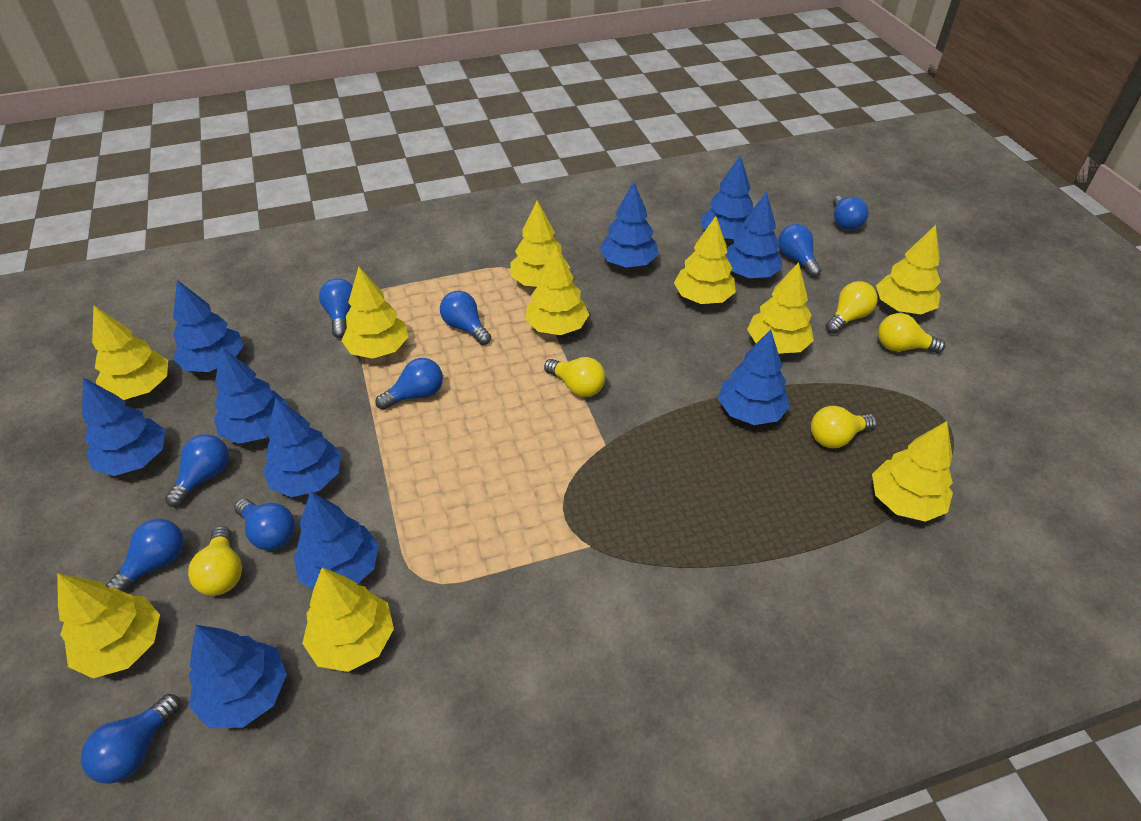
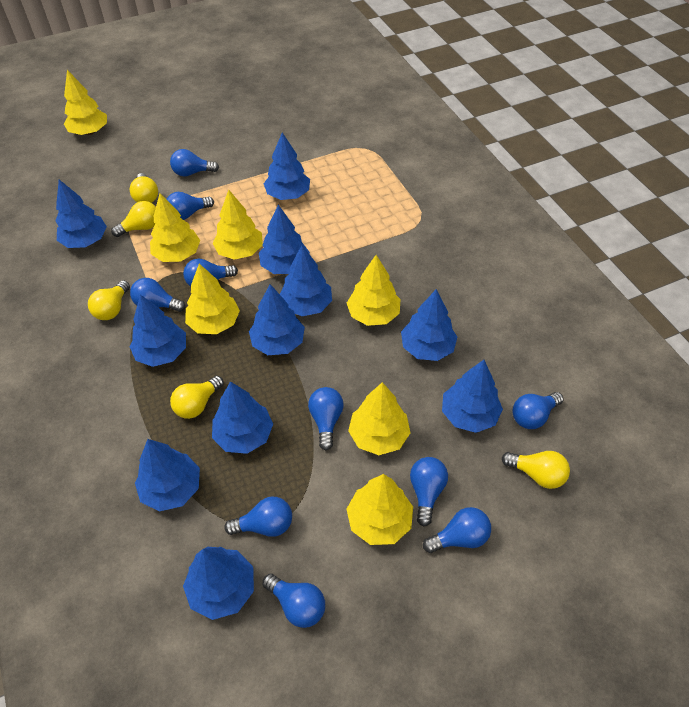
blue light bulb: 9 -> 10
blue tree: 10 -> 11
yellow tree: 10 -> 7

